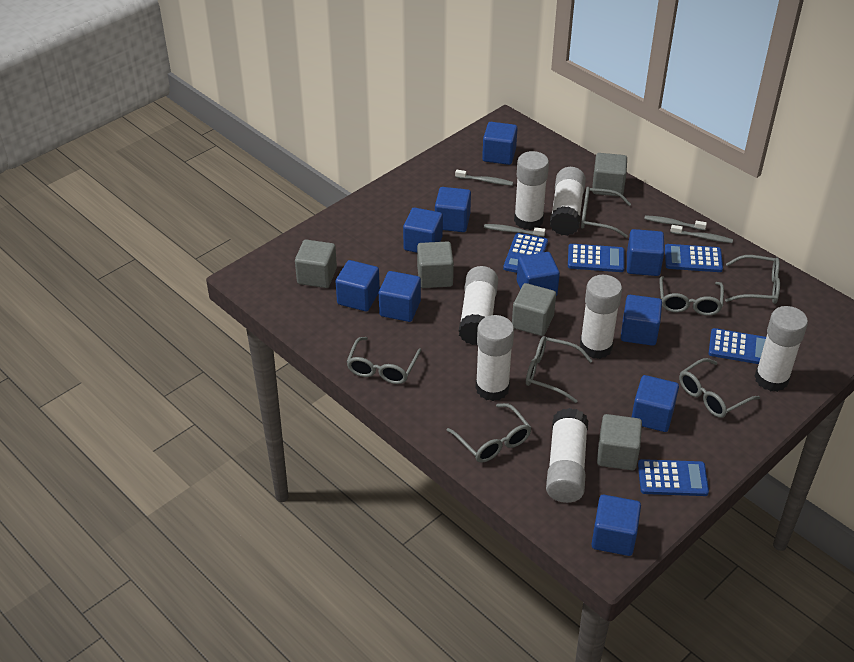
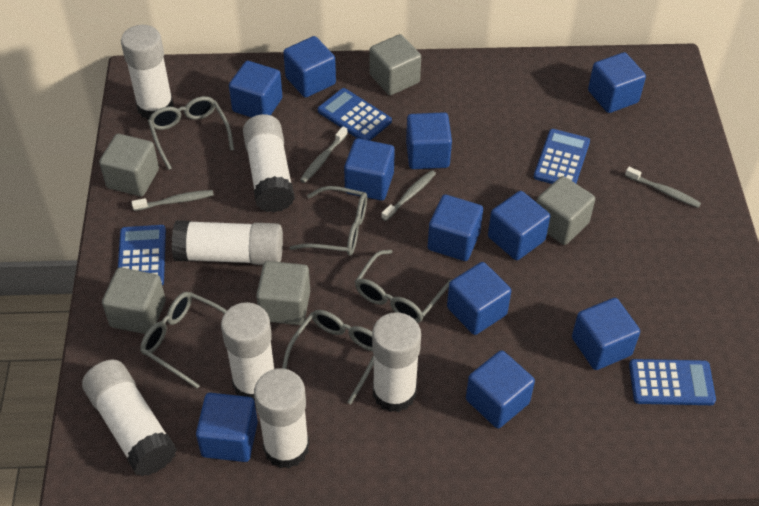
blue calculator: 5 -> 4
blue cube: 10 -> 11
grey glasses: 7 -> 5

